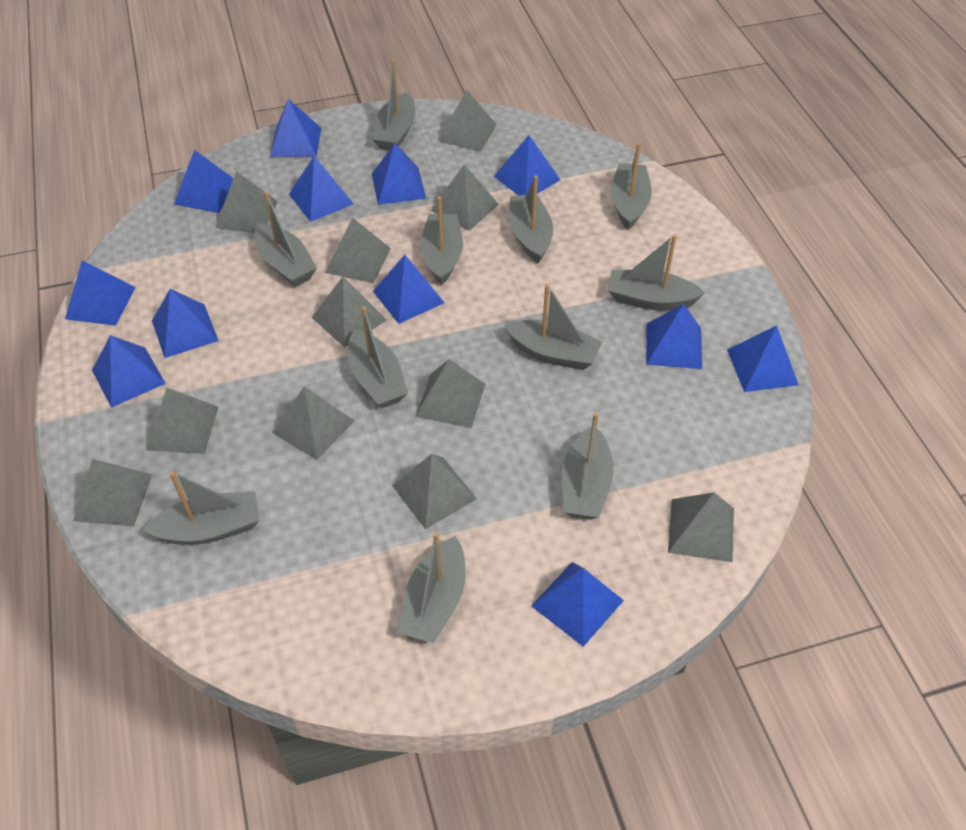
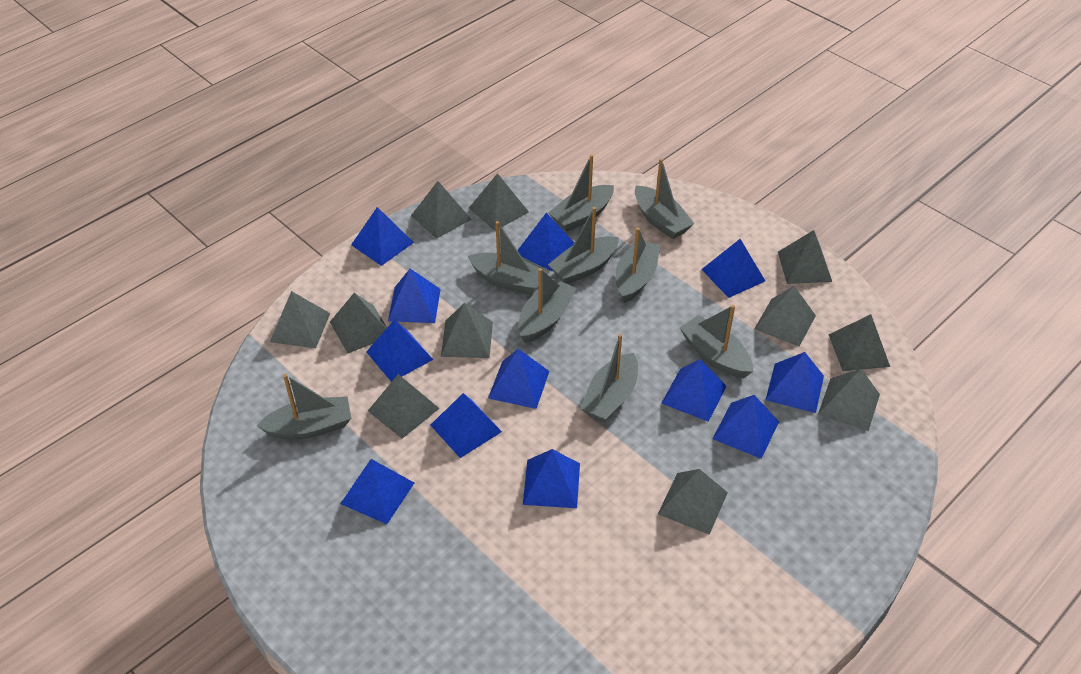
grey boat: 11 -> 9

